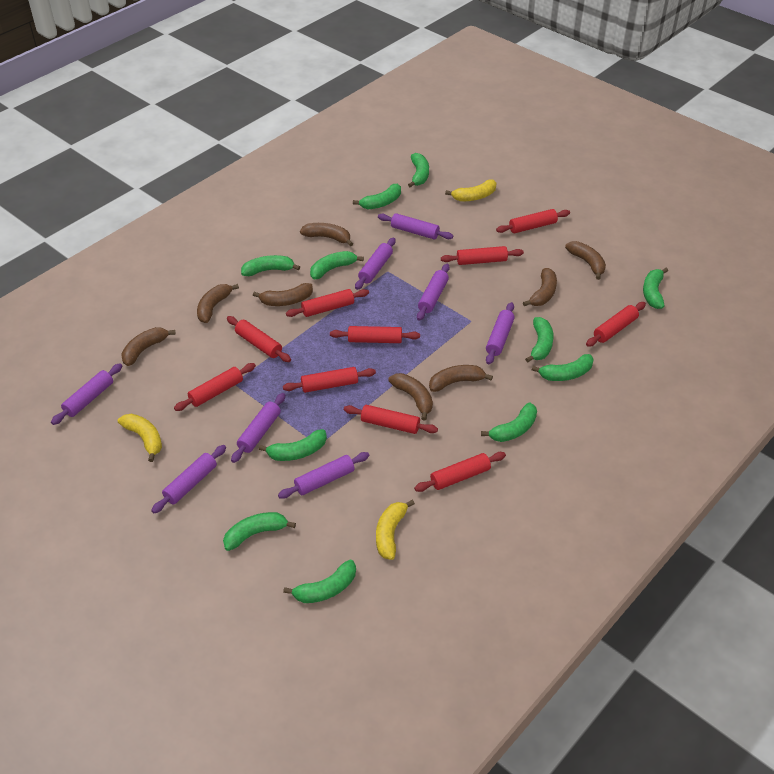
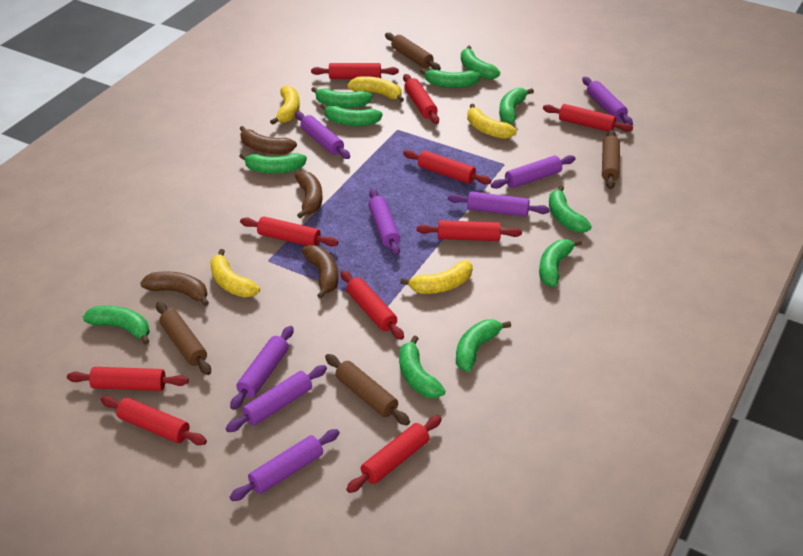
brown banana: 8 -> 4
brown rolling pin: 0 -> 4
yellow banana: 3 -> 5

